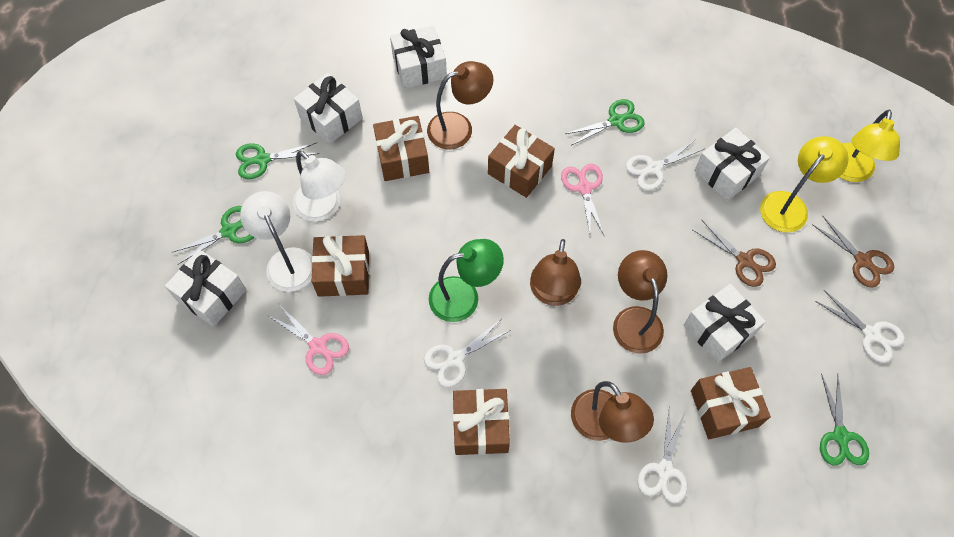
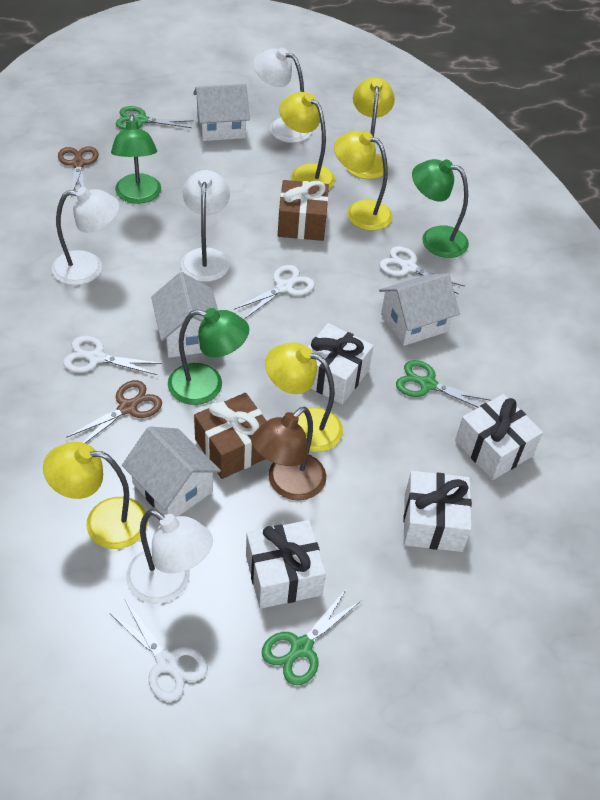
brown gift: 5 -> 2
brown lamp: 4 -> 1
green lamp: 1 -> 3
green scissors: 4 -> 3
pink scissors: 2 -> 0
white gift: 5 -> 4
white house: 0 -> 4
white lamp: 2 -> 4
yellow lamp: 2 -> 5

